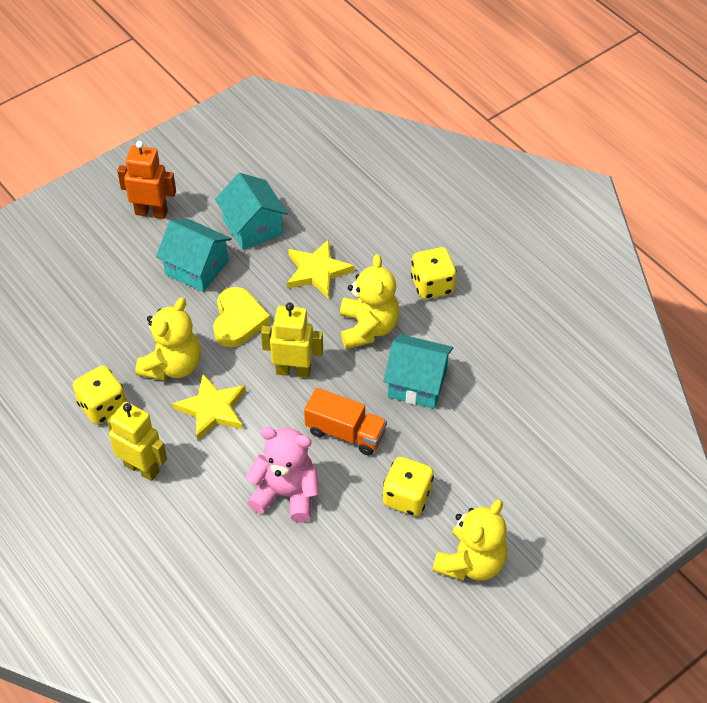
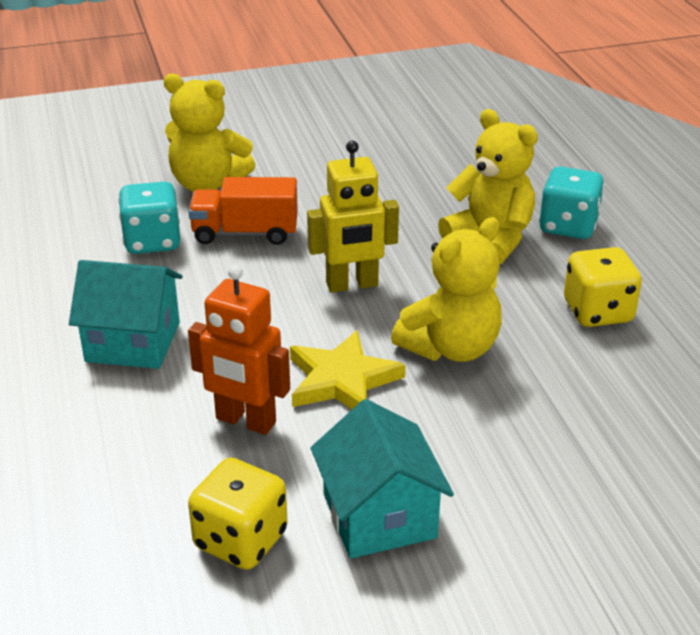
pink teddy bear: 1 -> 0
turquoise dice: 0 -> 2
turquoise house: 3 -> 2
yellow dice: 3 -> 2
yellow heart: 1 -> 0
yellow robot: 2 -> 1
yellow star: 2 -> 1

